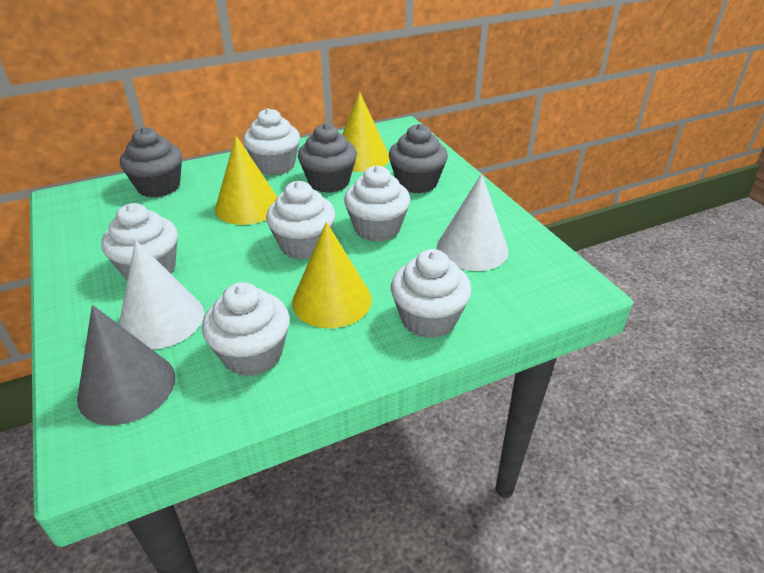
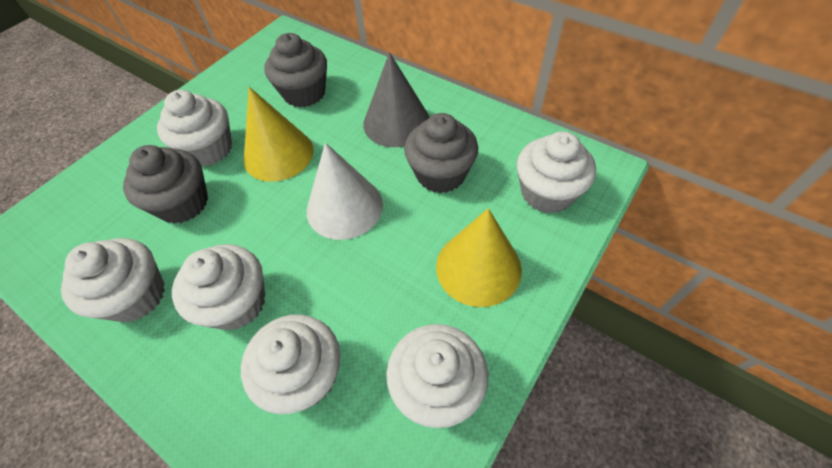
white cone: 2 -> 1
yellow cone: 3 -> 2

